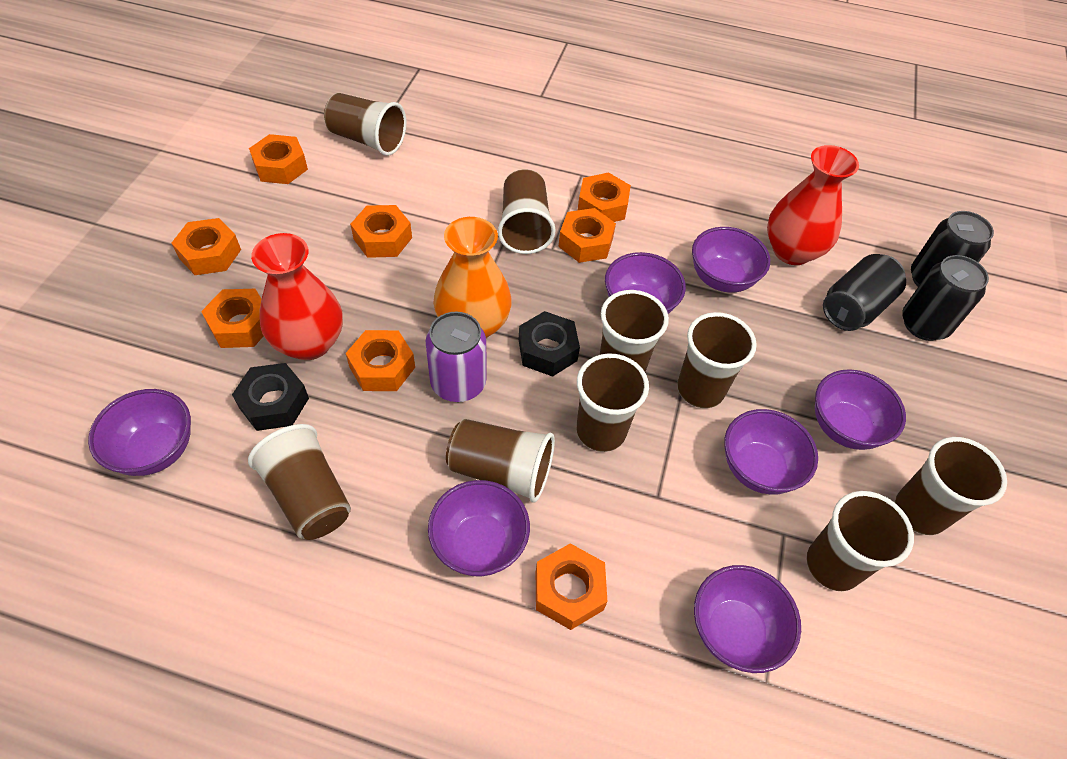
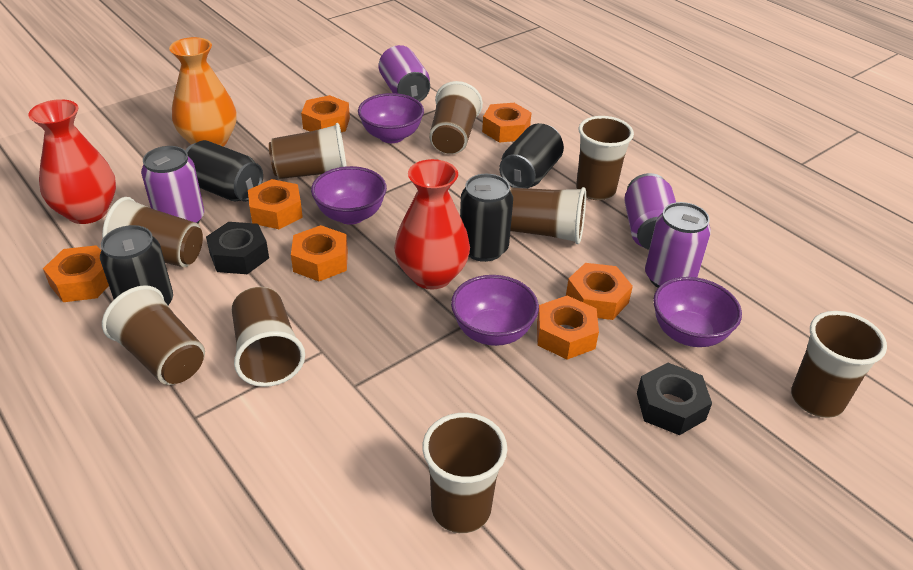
black can: 3 -> 4
orange nut: 8 -> 7
purple bowl: 7 -> 4
purple can: 1 -> 4

